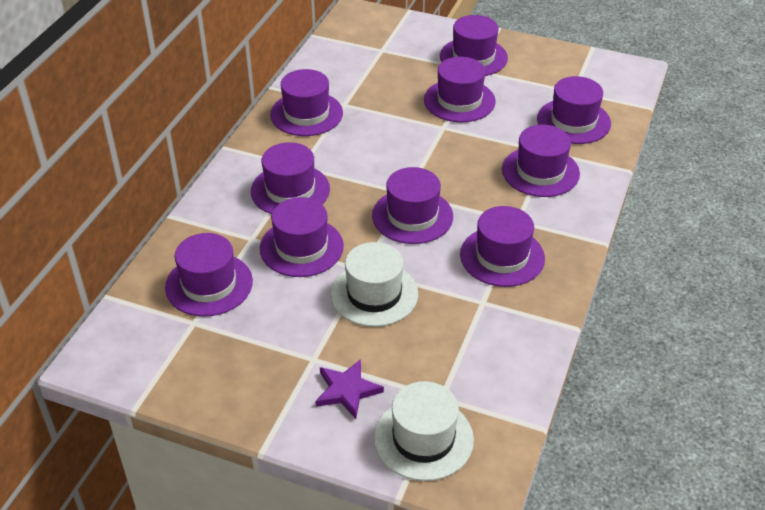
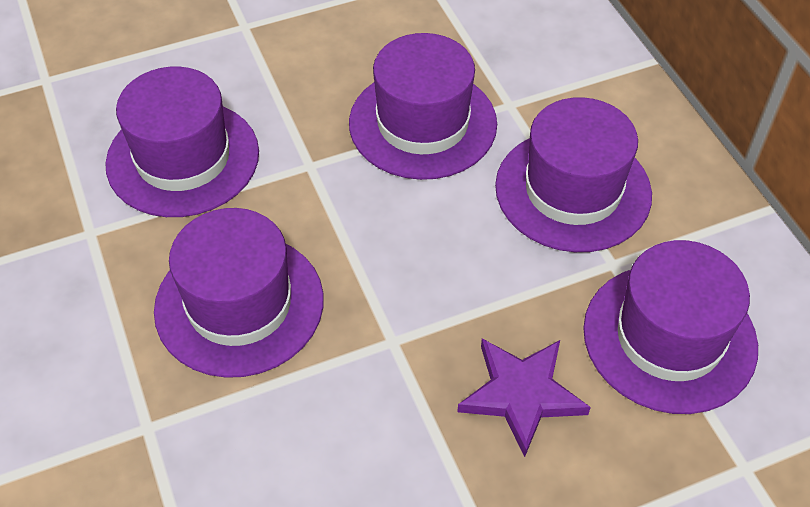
purple hat: 10 -> 5
white hat: 2 -> 0

